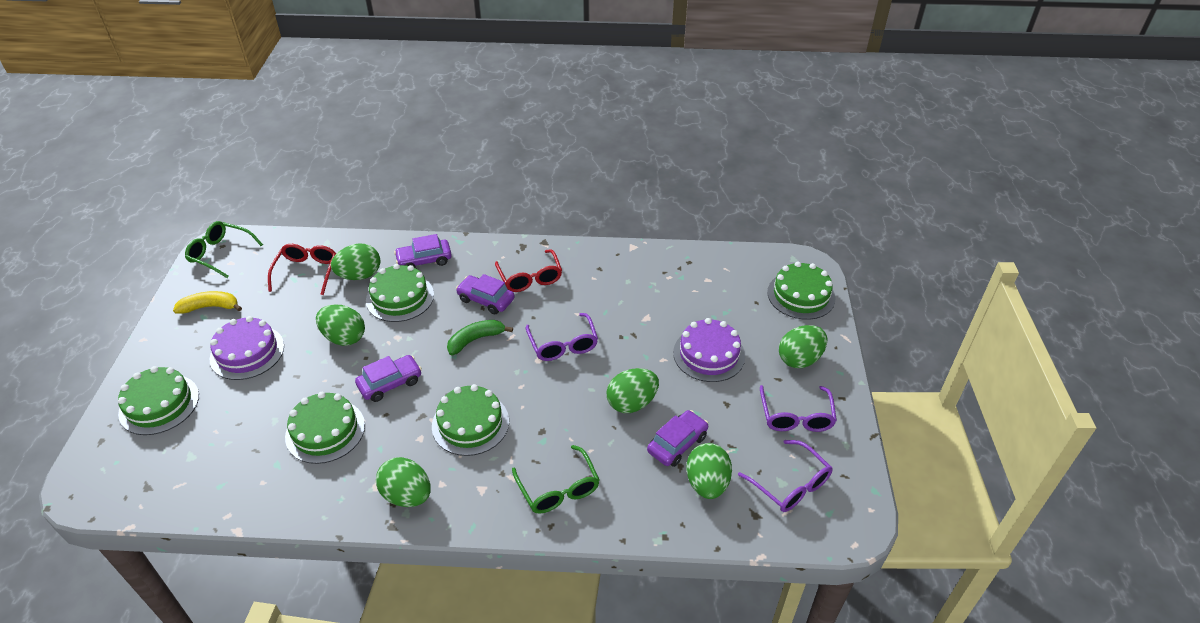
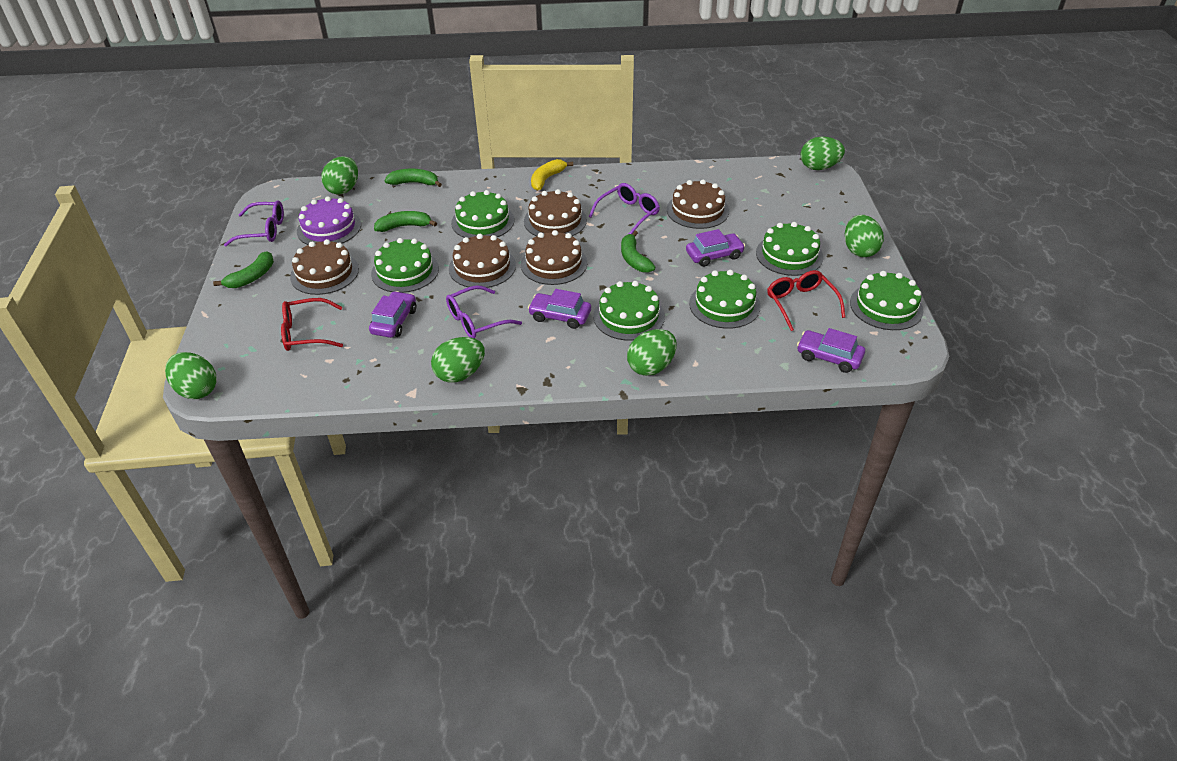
brown cake: 0 -> 5
green banana: 1 -> 4
green cake: 5 -> 6
green glasses: 2 -> 0
purple cake: 2 -> 1

